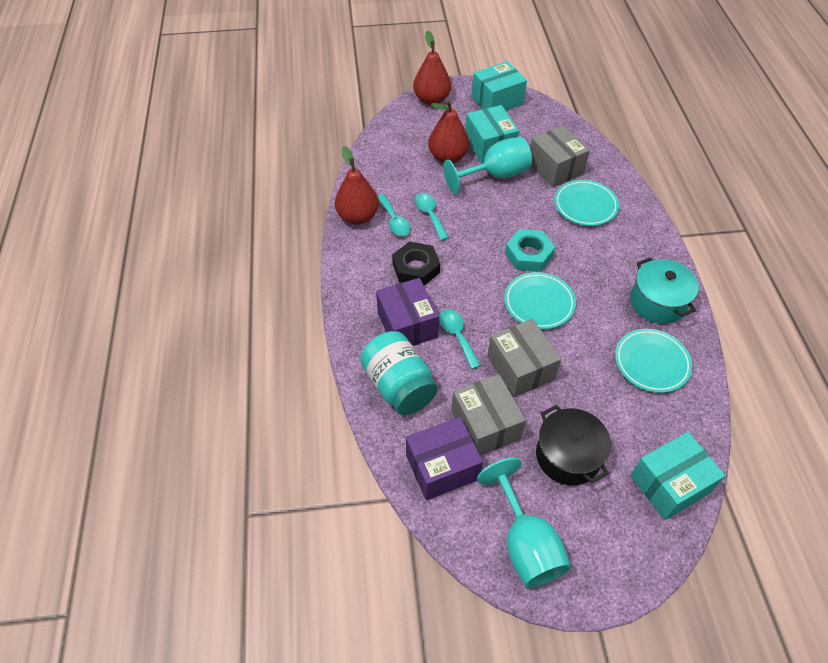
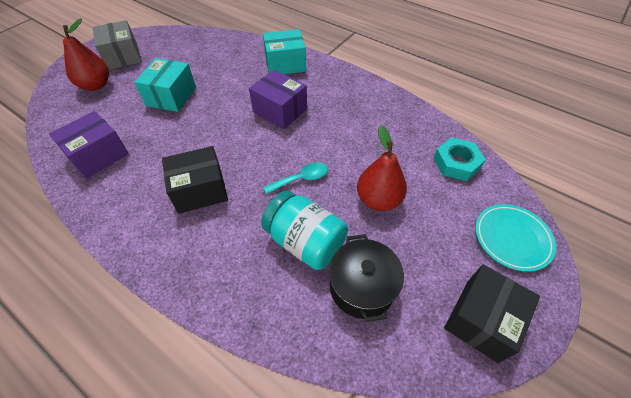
black box: 0 -> 2
black nut: 1 -> 0
grey box: 3 -> 1
red pear: 3 -> 2
turquoise box: 3 -> 2
turquoise goblet: 2 -> 0
turquoise plate: 3 -> 1
turquoise pot: 1 -> 0
turquoise spoon: 3 -> 1

